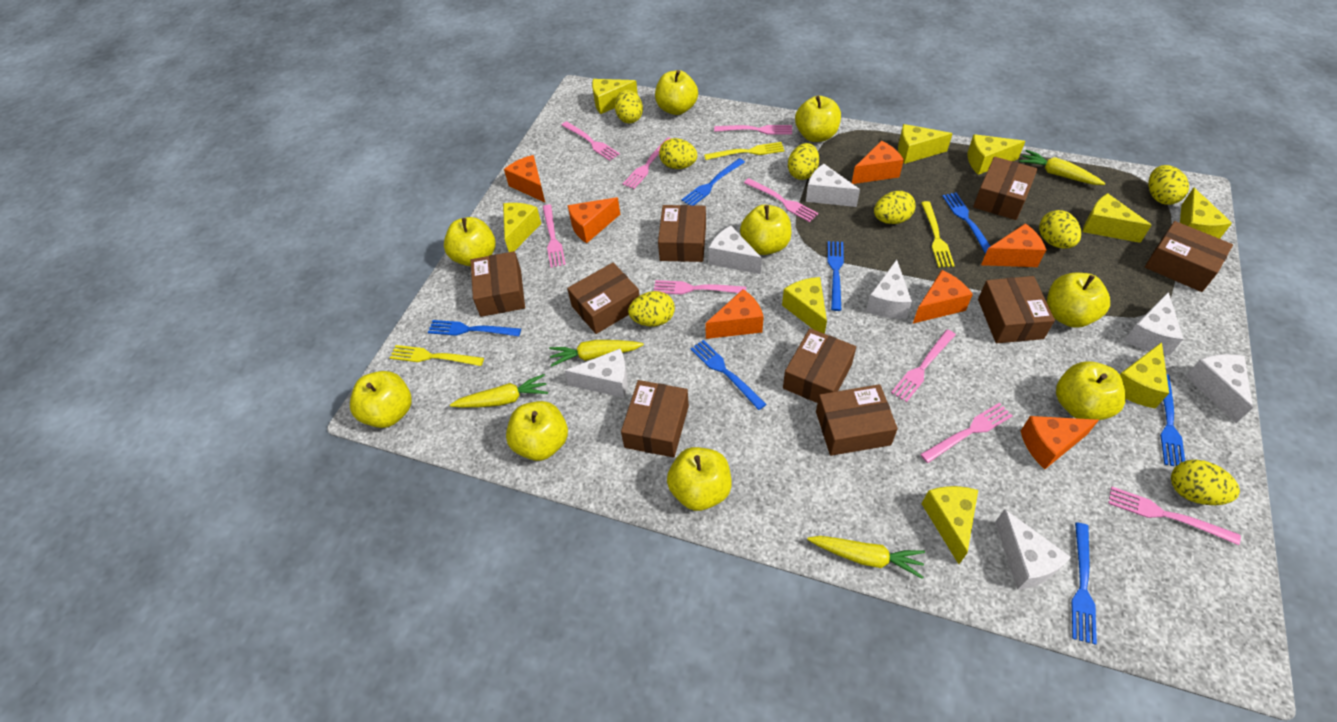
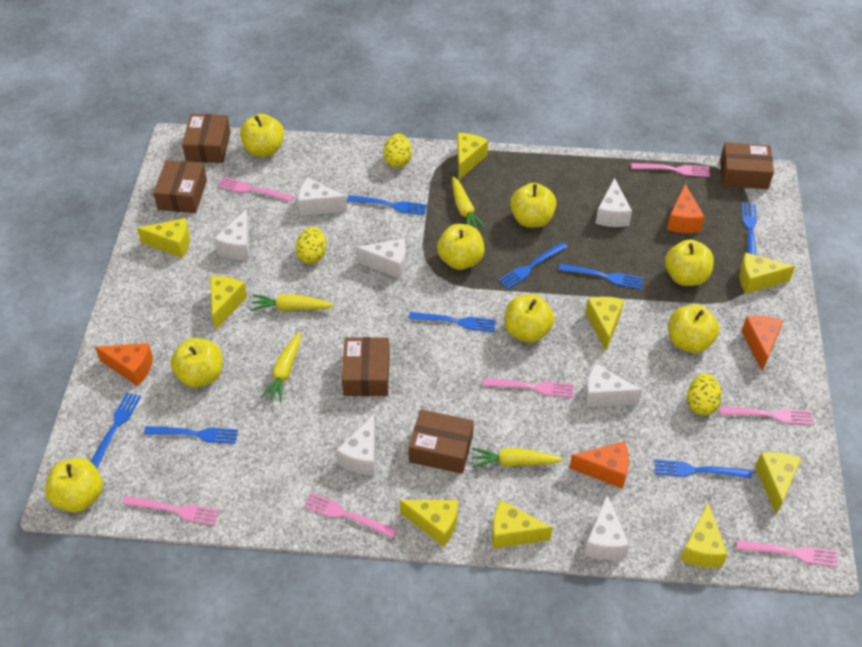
blue fork: 7 -> 8
brown box: 9 -> 5
orange cheese: 7 -> 4
pink fork: 9 -> 7
yellow apple: 9 -> 8
yellow egg: 8 -> 3
yellow fork: 3 -> 0

